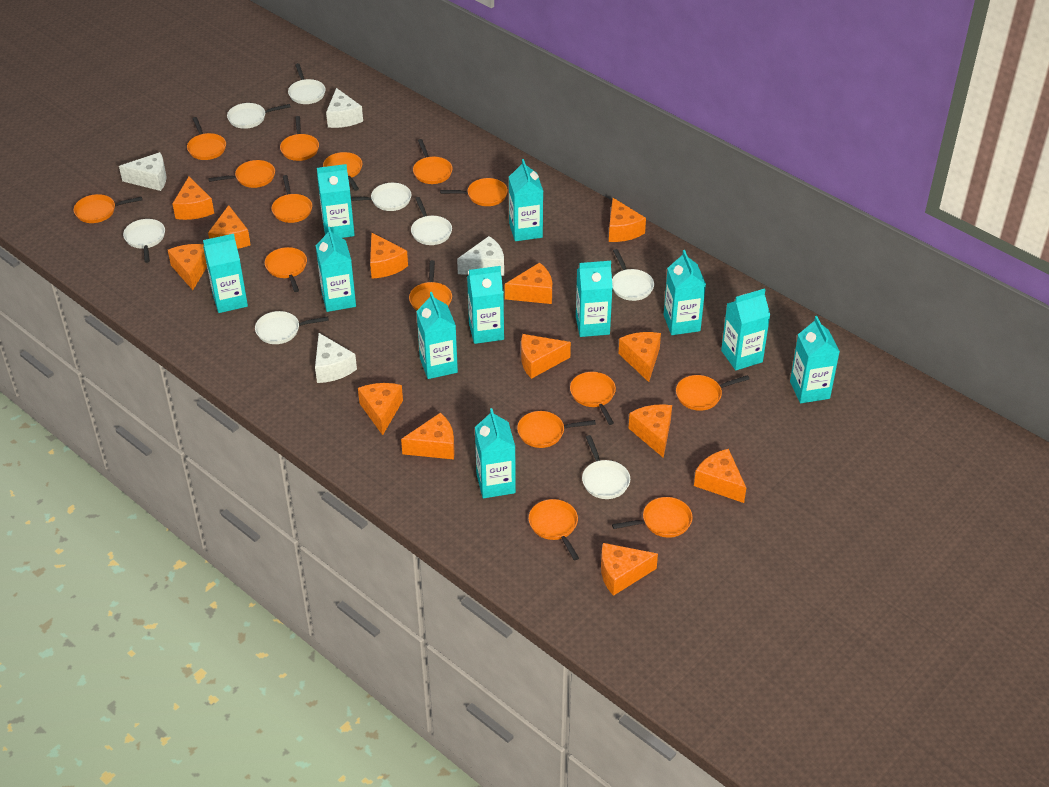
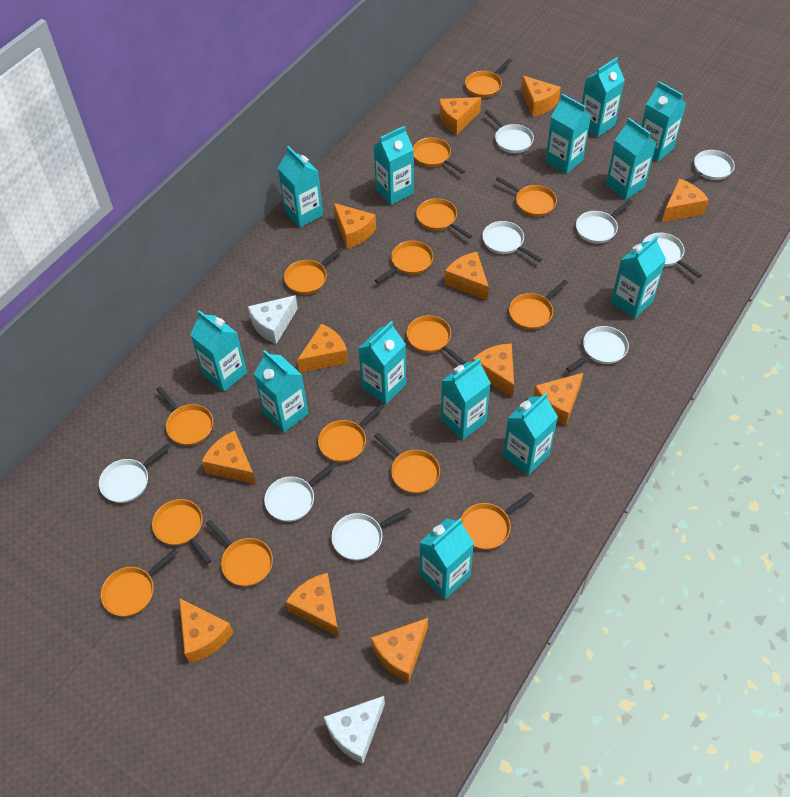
orange cheese: 13 -> 12
turquoise carton: 11 -> 13
white cheese: 4 -> 2
white pan: 8 -> 9

